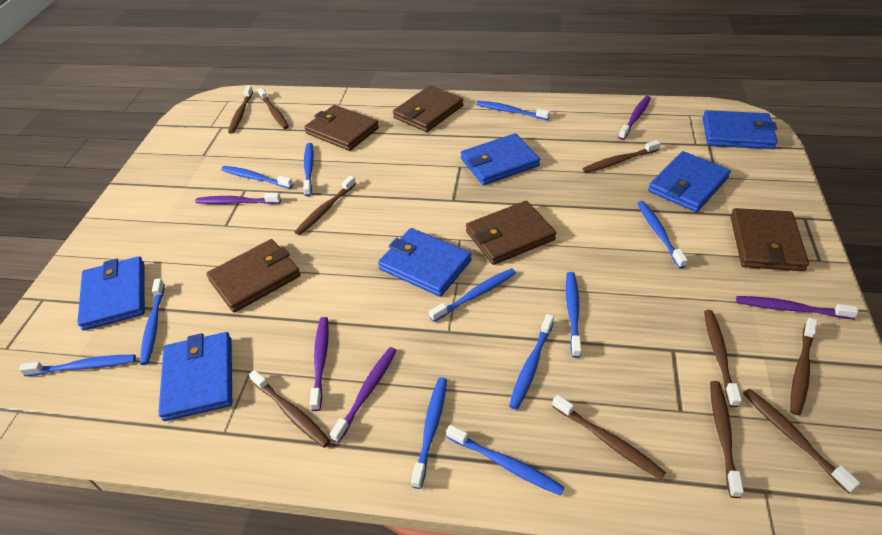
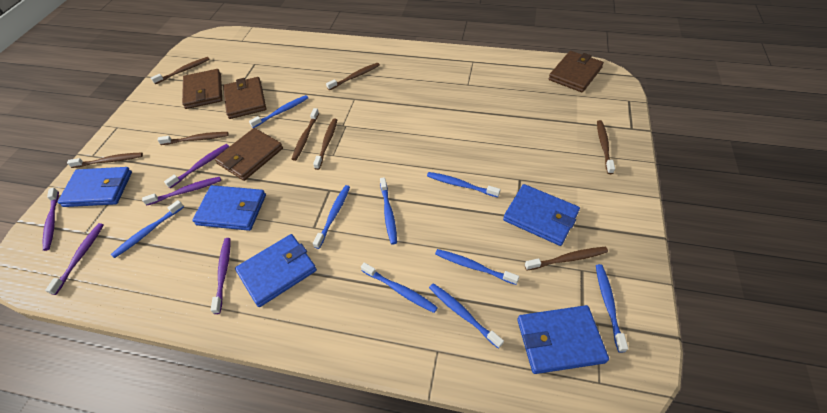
blue toothbrush: 11 -> 9
blue wallet: 6 -> 5
brown toothbrush: 10 -> 8
brown wallet: 5 -> 4

